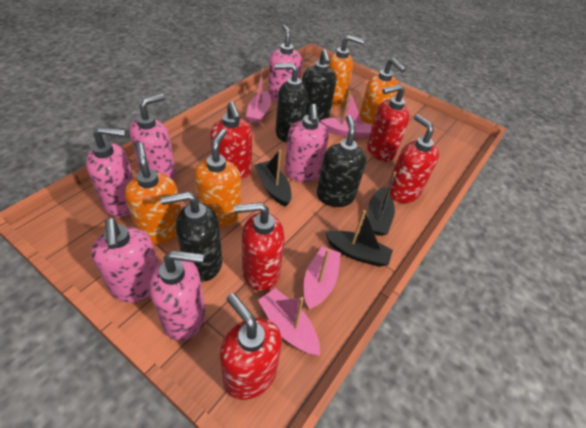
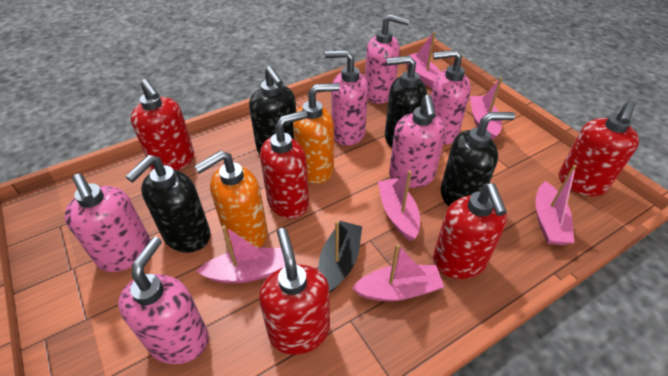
black boat: 3 -> 1
orange soap dispenser: 4 -> 2
pink boat: 4 -> 6

